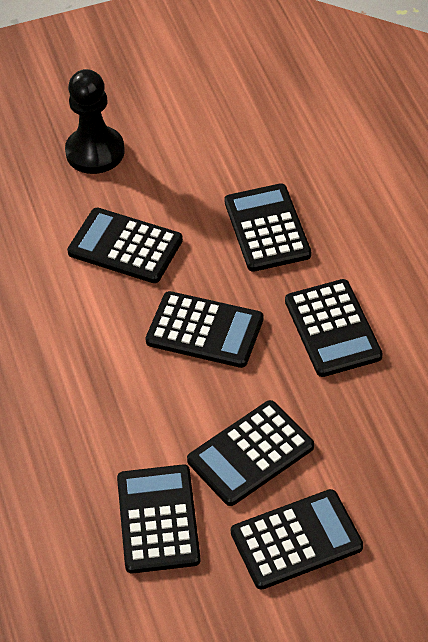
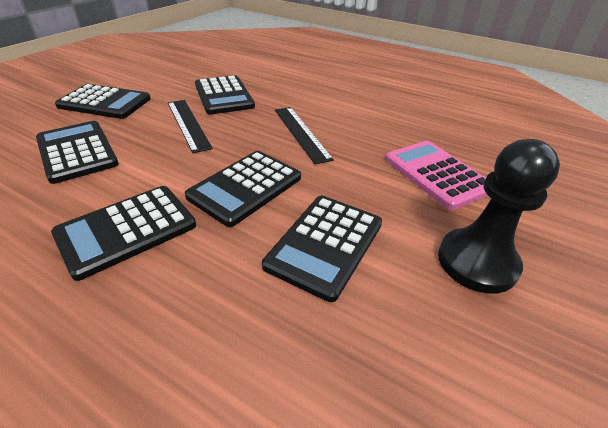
black calculator: 7 -> 6
black ruler: 0 -> 2
pink calculator: 0 -> 1

